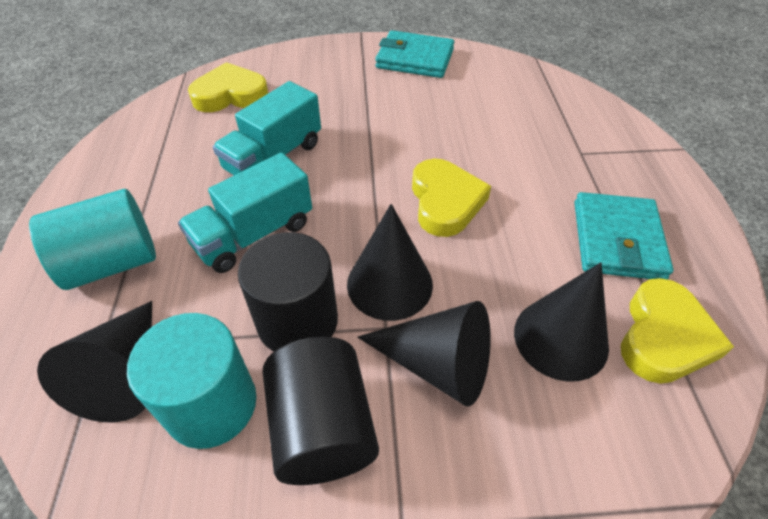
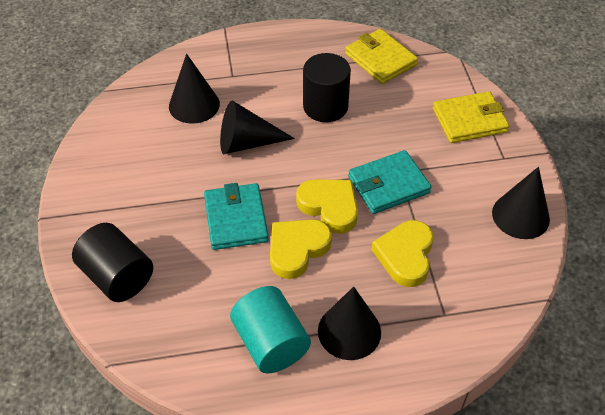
turquoise cylinder: 2 -> 1
turquoise truck: 2 -> 0
yellow wallet: 0 -> 2

